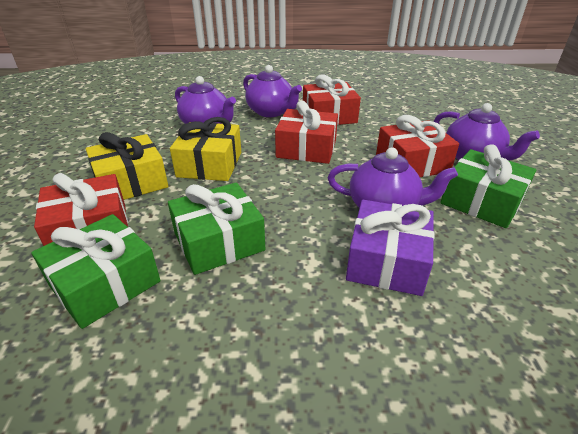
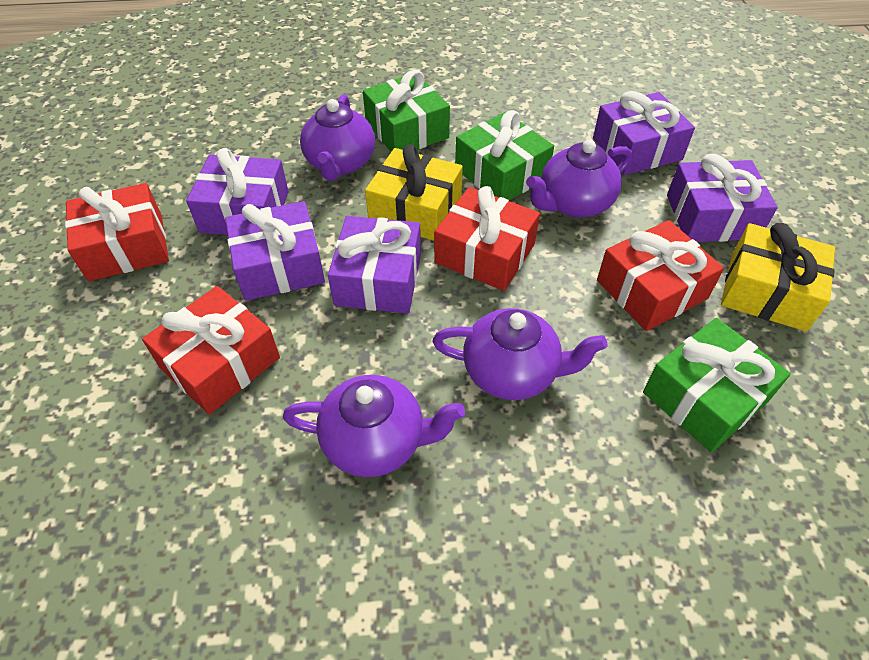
purple gift: 1 -> 5

